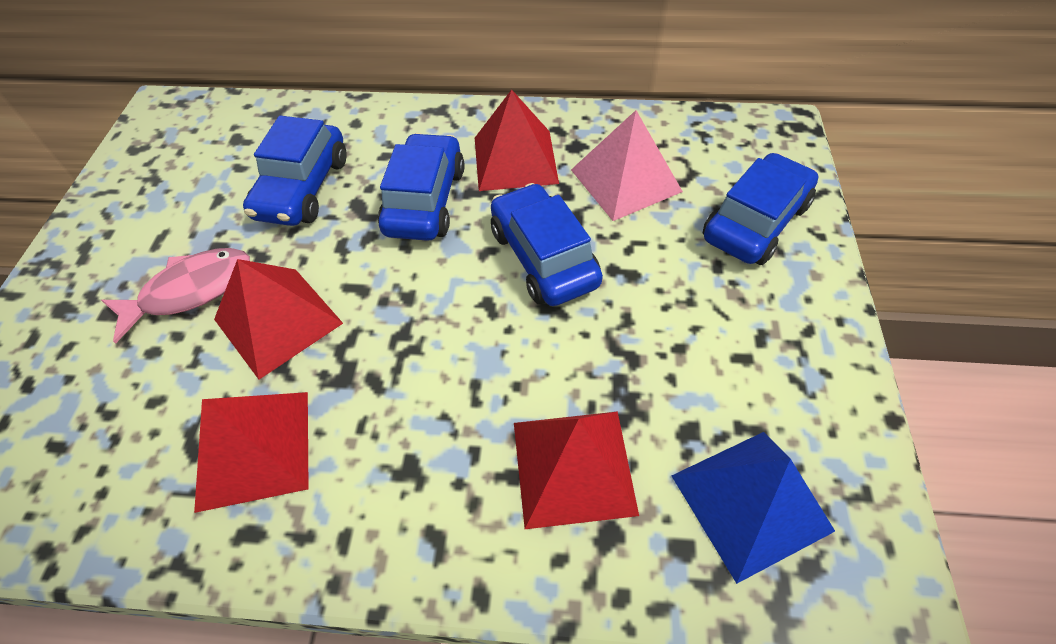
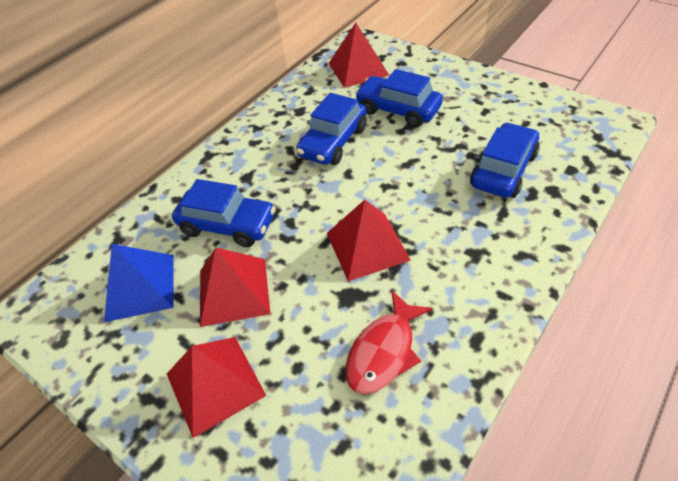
pink fish: 1 -> 0
pink pyramid: 1 -> 0
red fish: 0 -> 1

